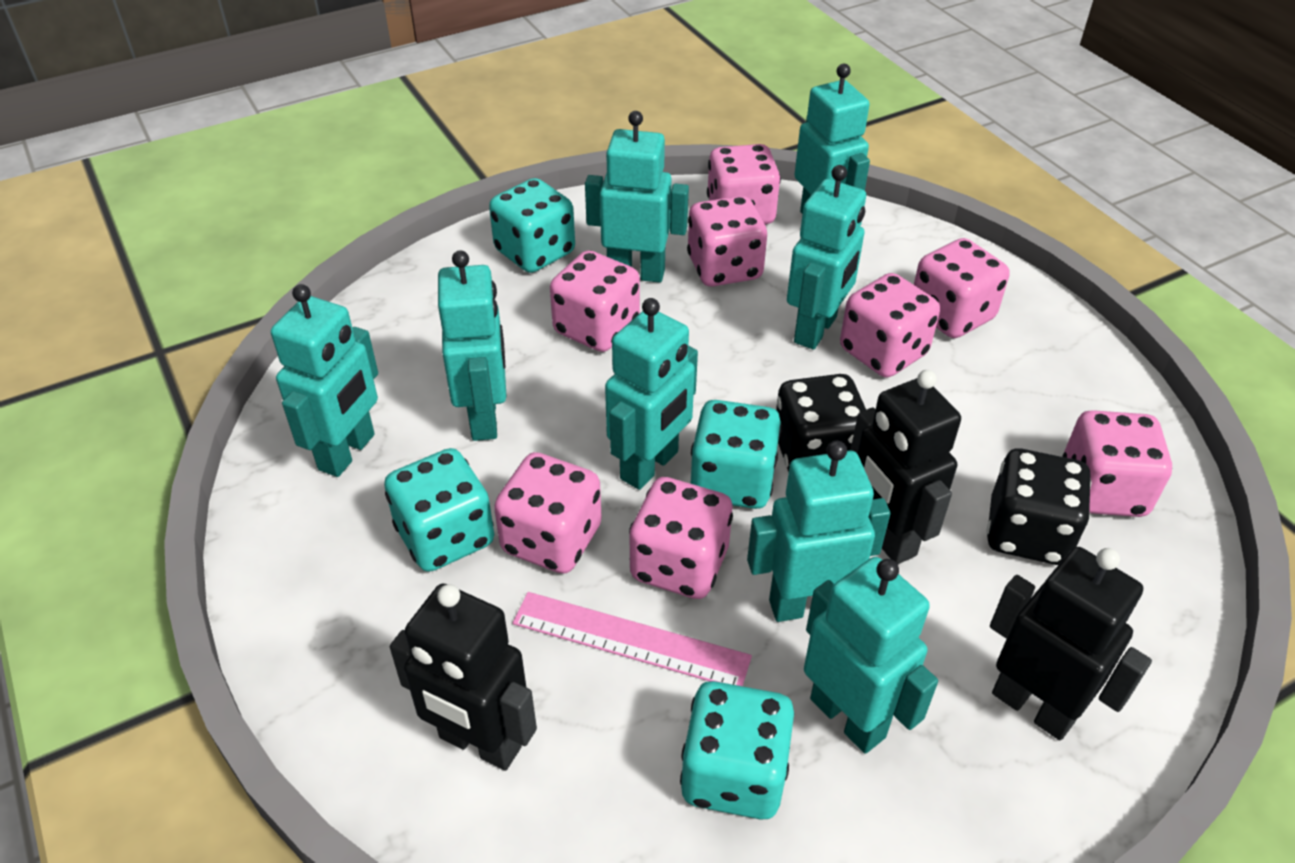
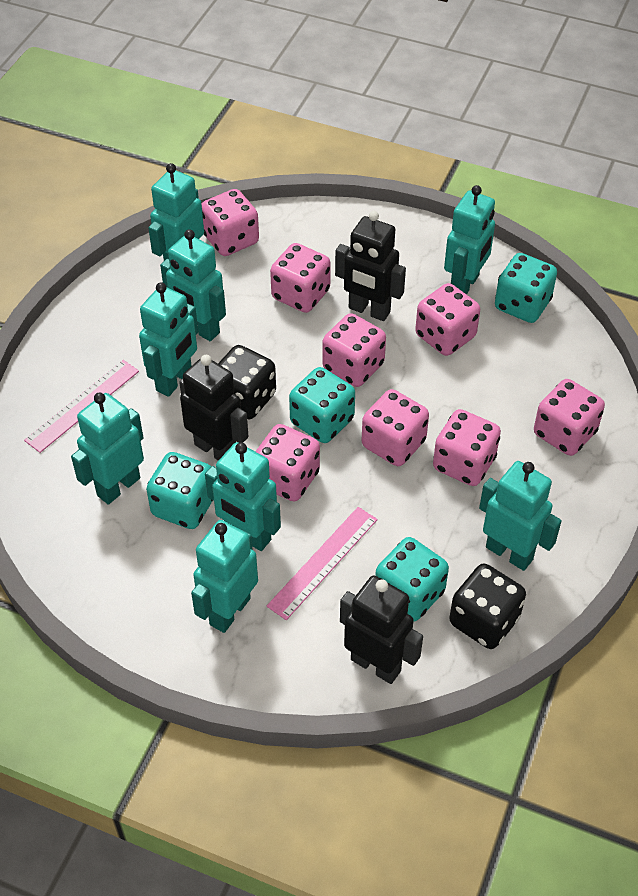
pink ruler: 1 -> 2

